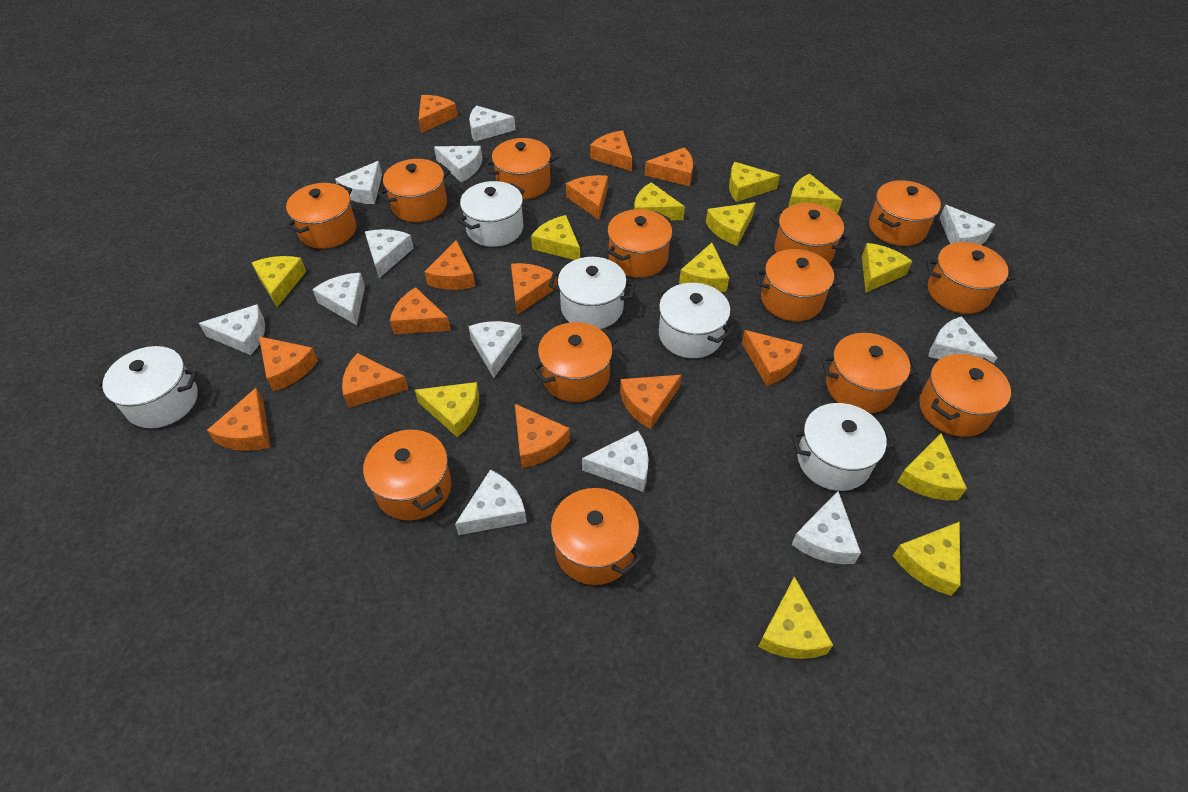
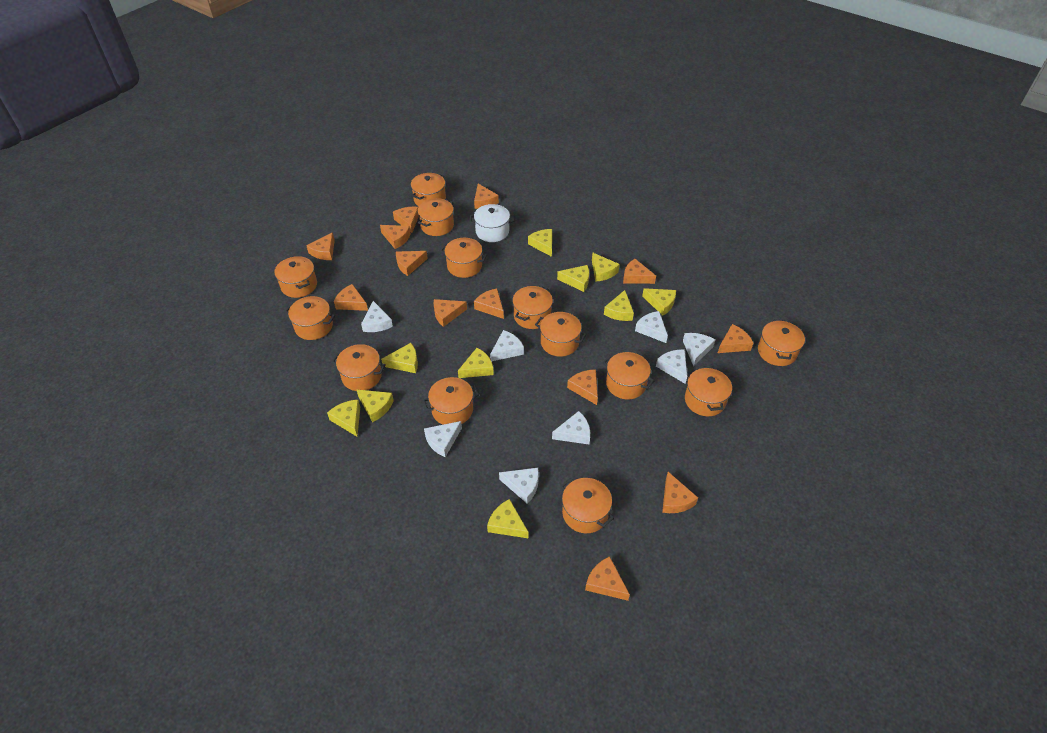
white cheese: 12 -> 8
white pot: 5 -> 1
yellow cheese: 12 -> 10

